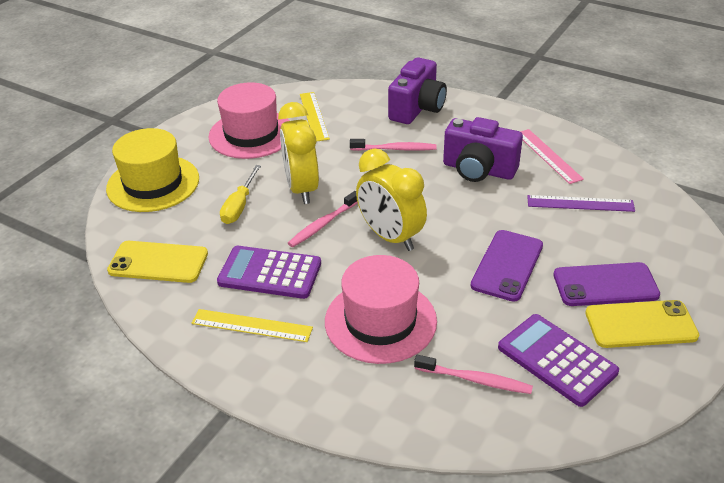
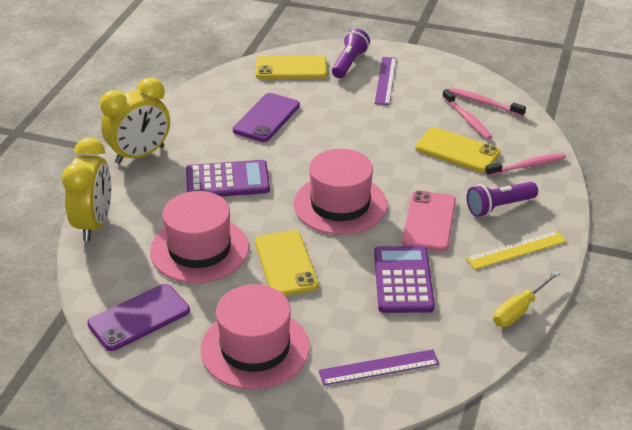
pink hat: 2 -> 3
pink phone: 0 -> 1
pink ruler: 1 -> 0
purple camera: 2 -> 0
purple flashlight: 0 -> 2
purple ruler: 1 -> 2
yellow hat: 1 -> 0
yellow phone: 2 -> 3
yellow ruler: 2 -> 1

